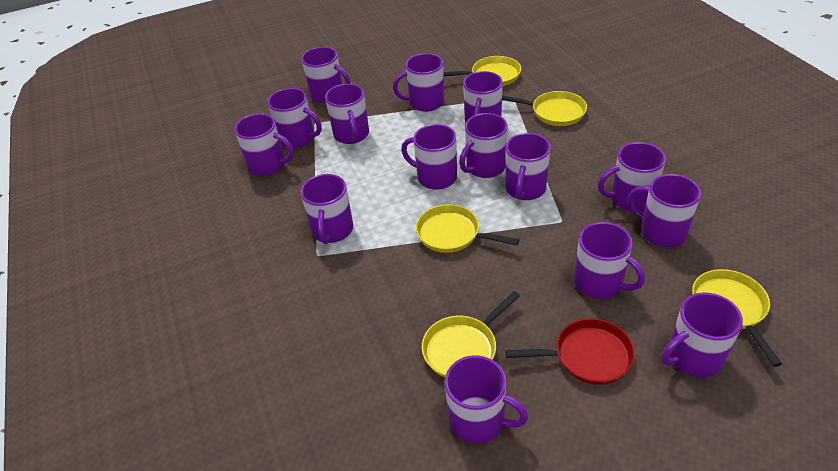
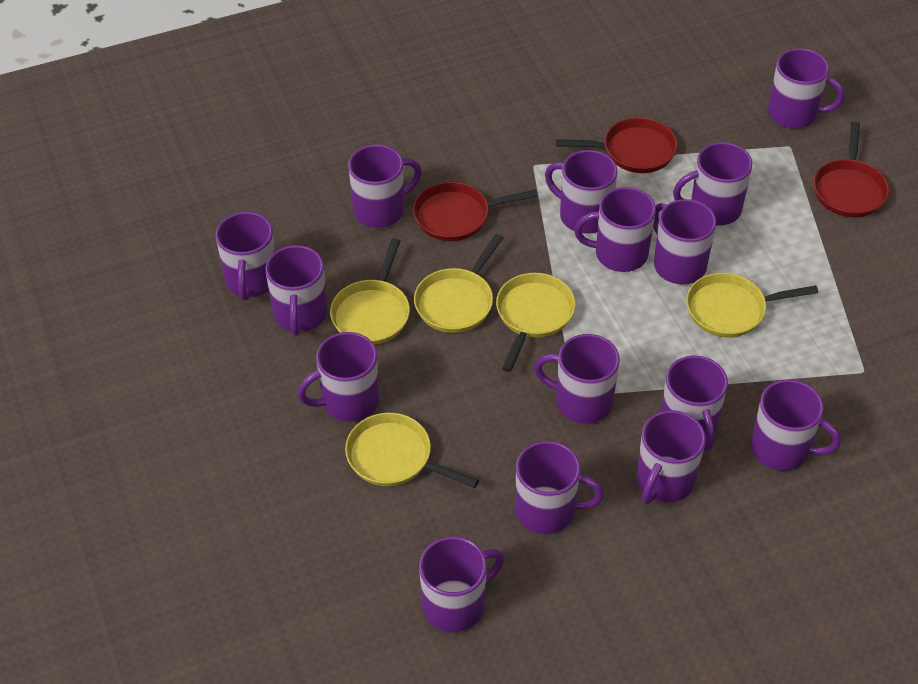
red pan: 1 -> 3

